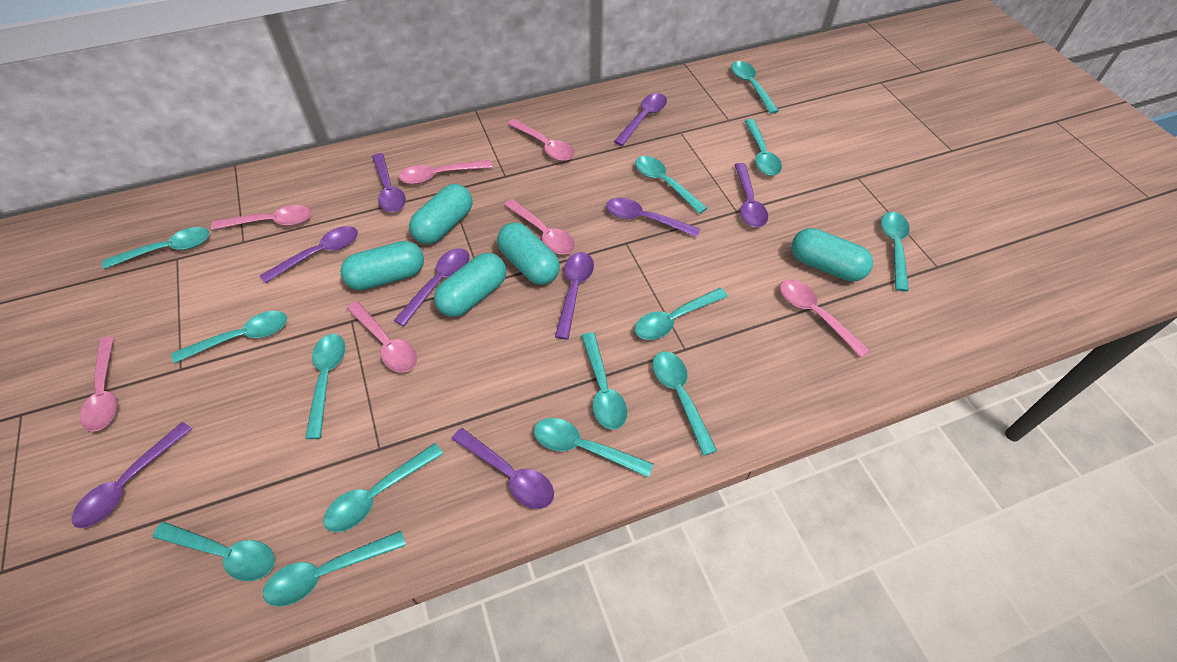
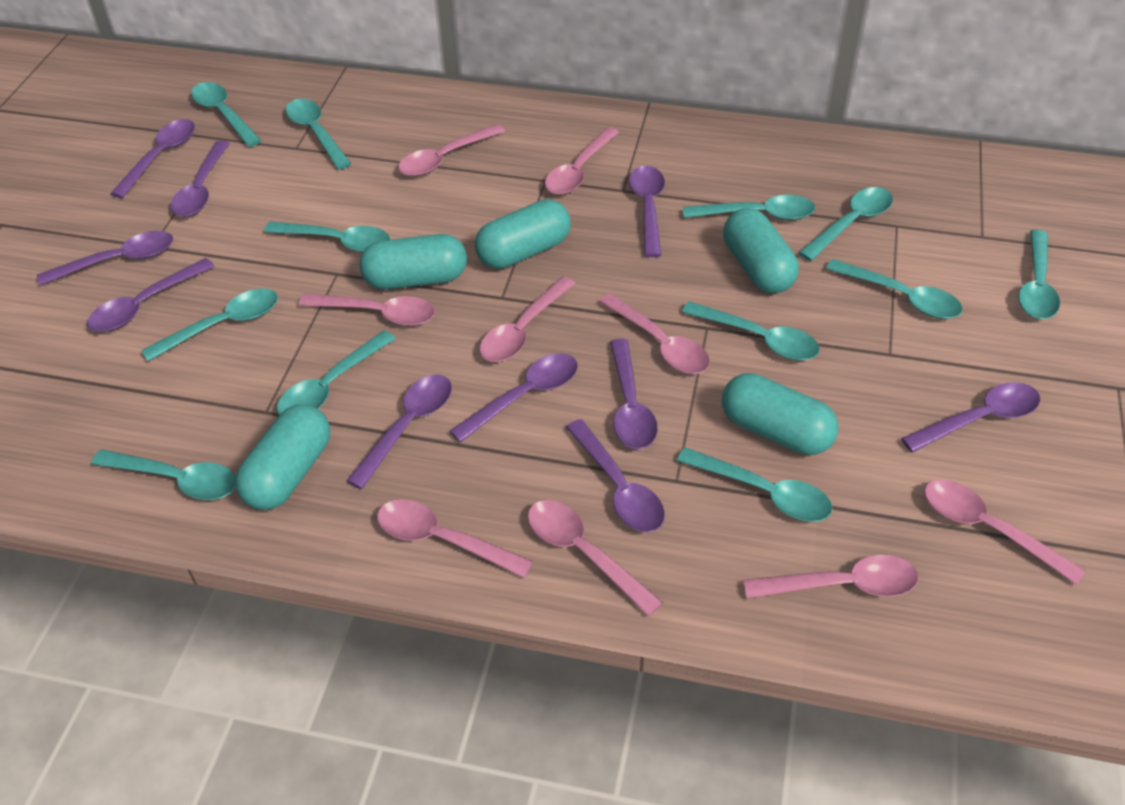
pink spoon: 7 -> 9
purple spoon: 9 -> 10
turquoise spoon: 14 -> 12

